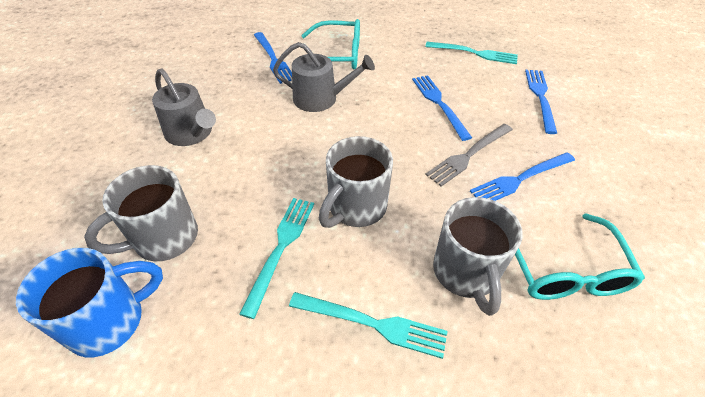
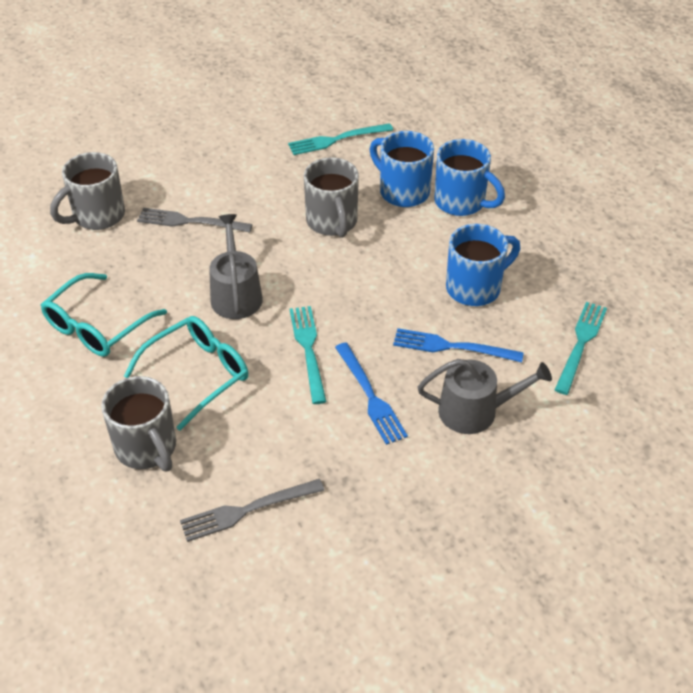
blue fork: 4 -> 2
blue mug: 1 -> 3
grey fork: 1 -> 2

